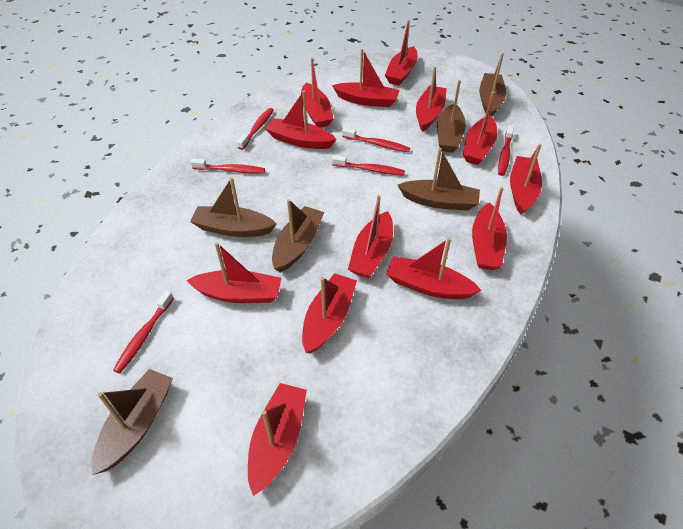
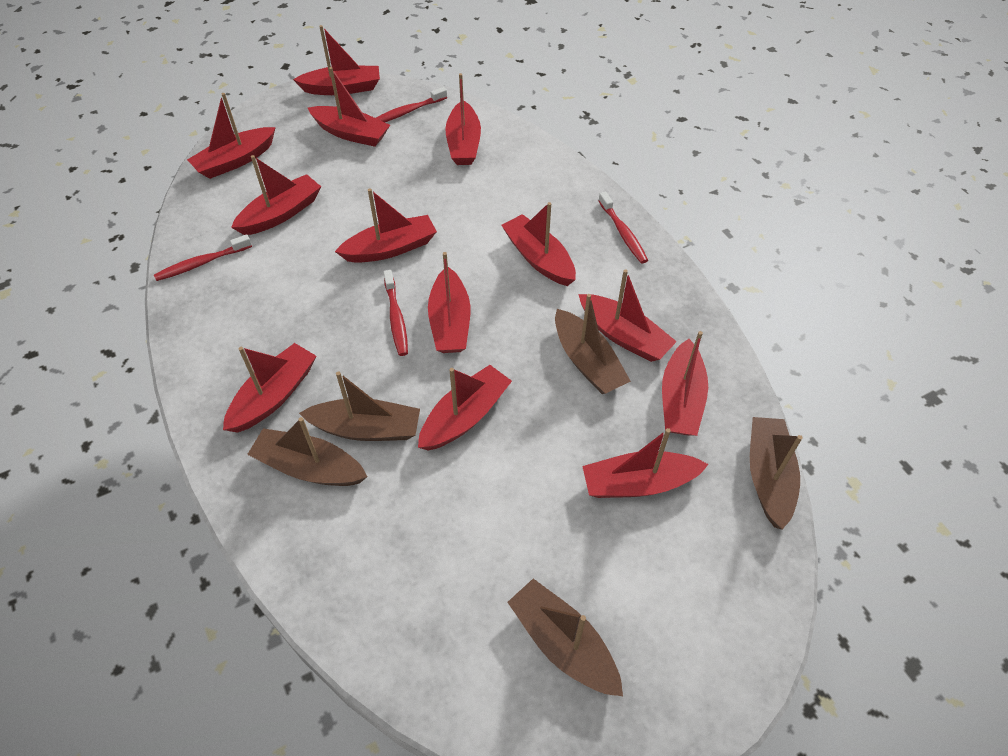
brown boat: 6 -> 5
red toothbrush: 6 -> 4

